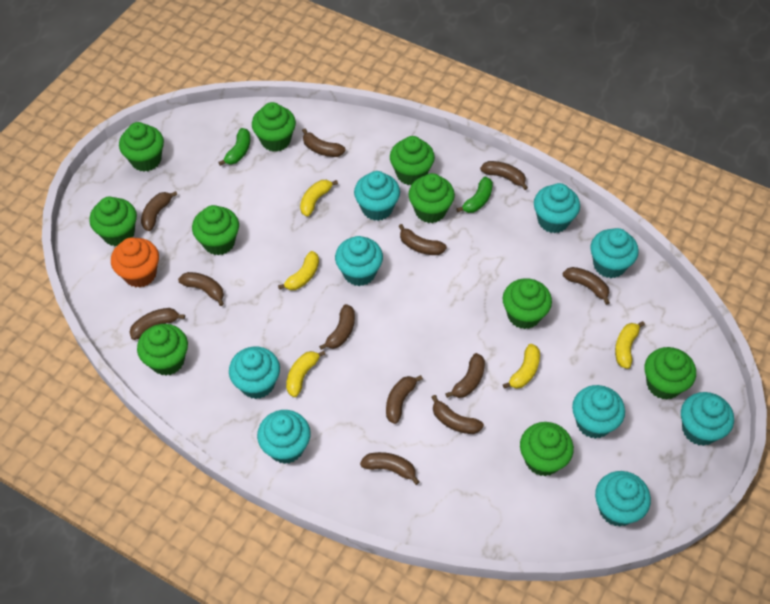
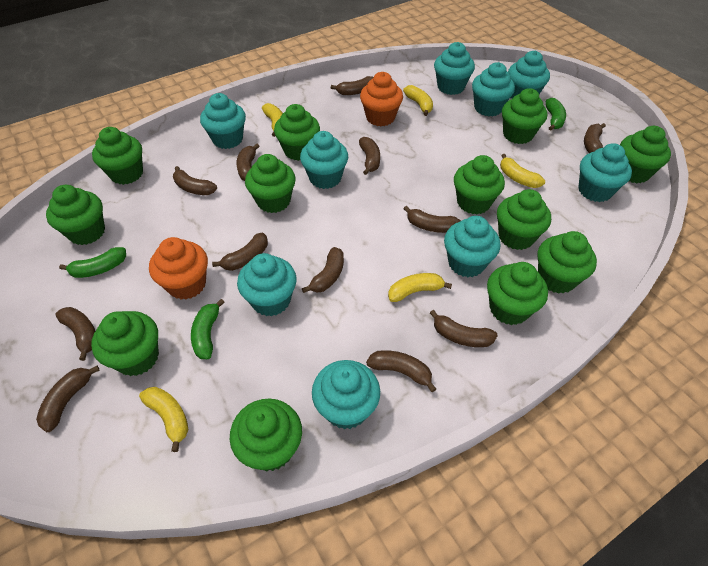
green banana: 2 -> 3
green cupcake: 10 -> 12
orange cupcake: 1 -> 2

